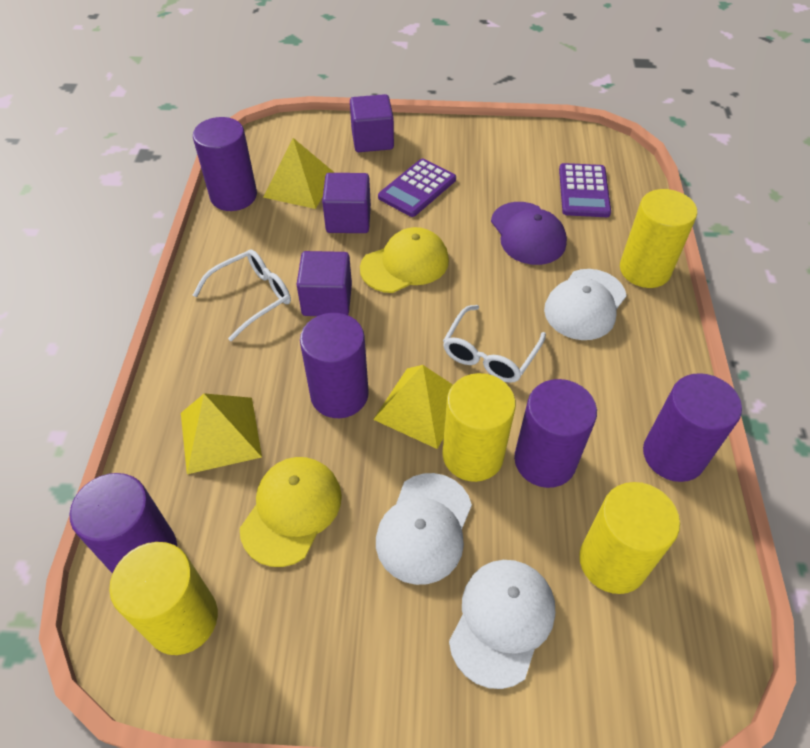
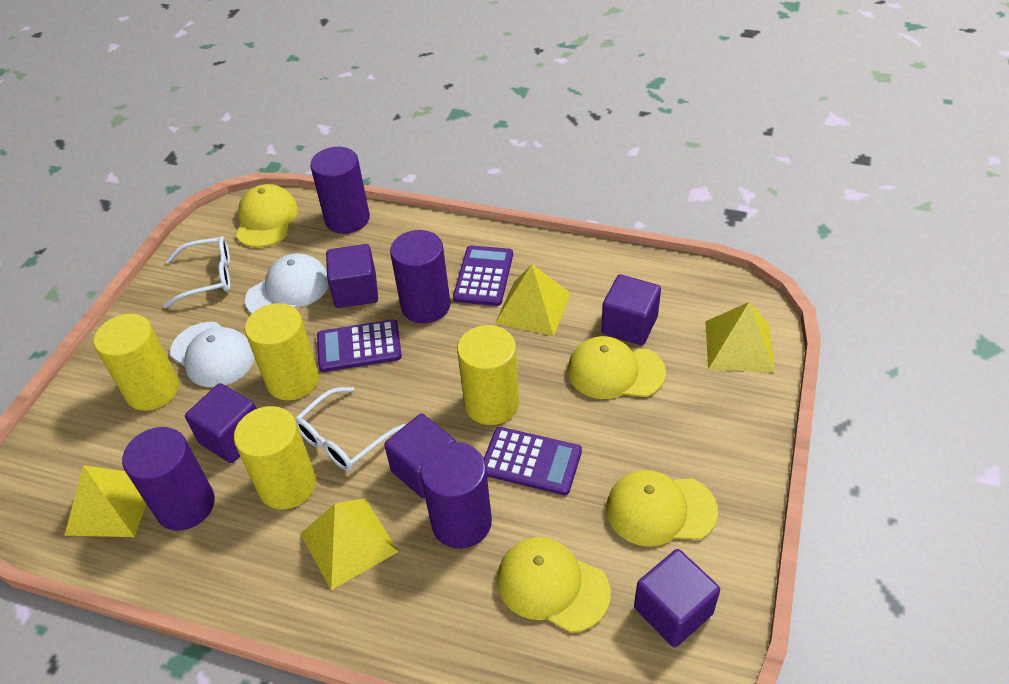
purple calculator: 2 -> 3
purple cap: 1 -> 0
purple cube: 3 -> 5
purple cylinder: 5 -> 4
white cap: 3 -> 2
yellow cap: 2 -> 4
yellow pyramid: 3 -> 4

